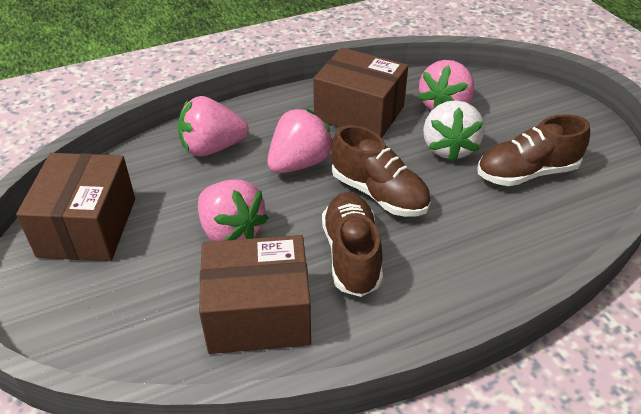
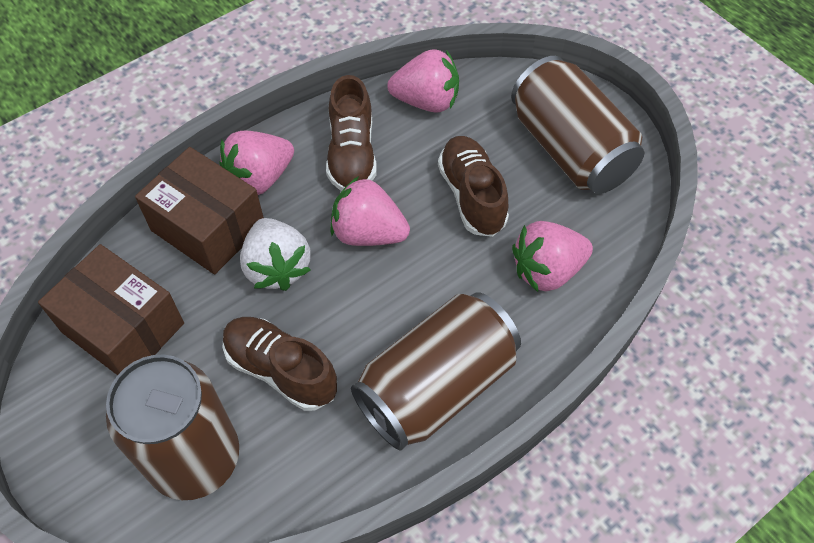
brown box: 3 -> 2
brown can: 0 -> 3

